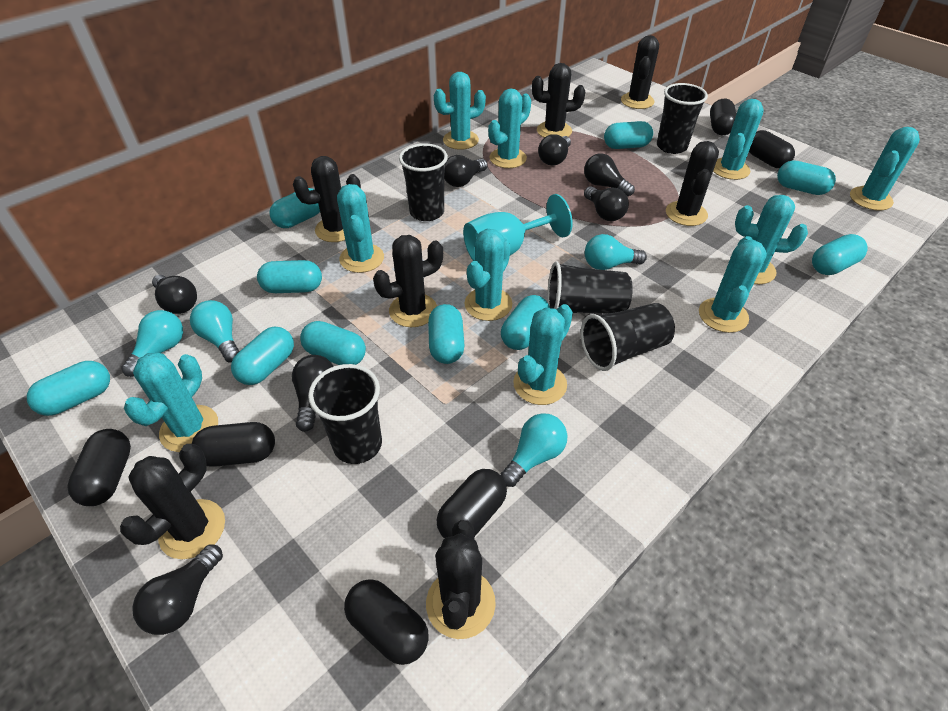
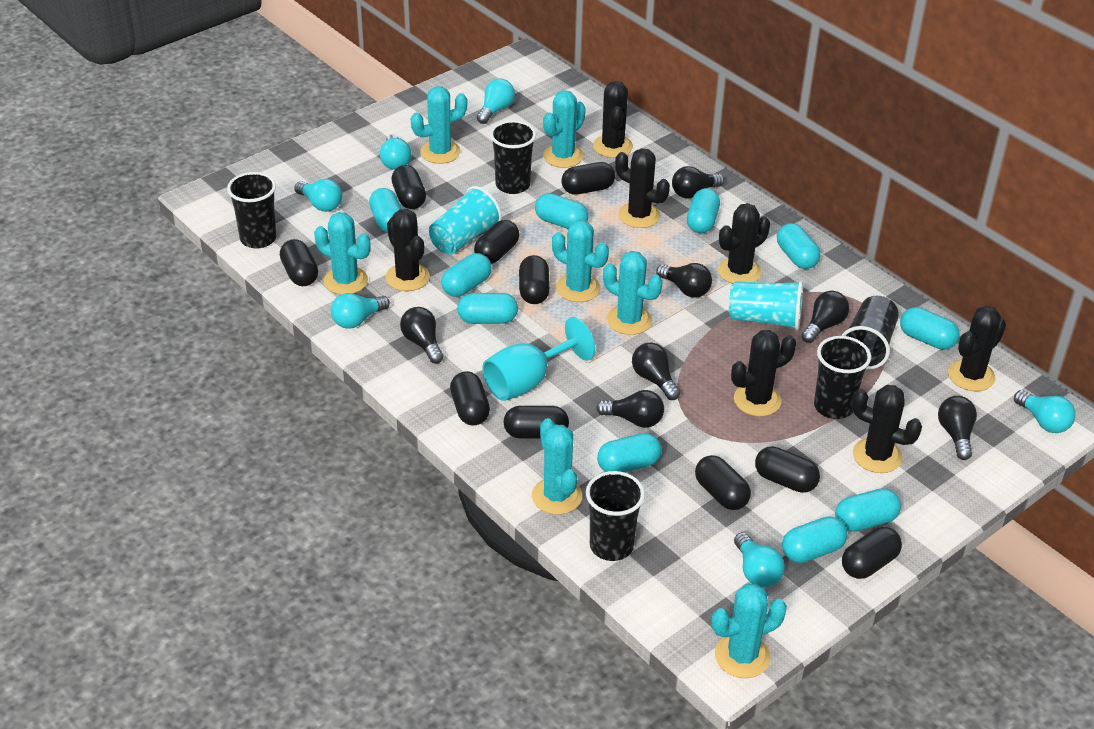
black capsule: 6 -> 10
turquoise cactus: 10 -> 7
turquoise cup: 0 -> 2
turquoise light bulb: 4 -> 6

